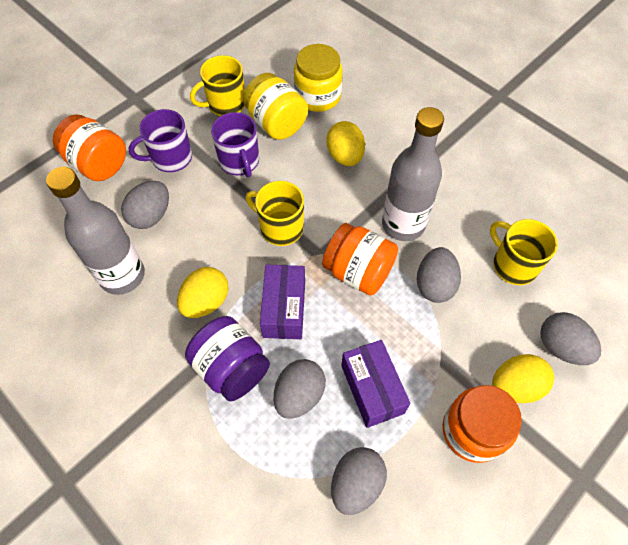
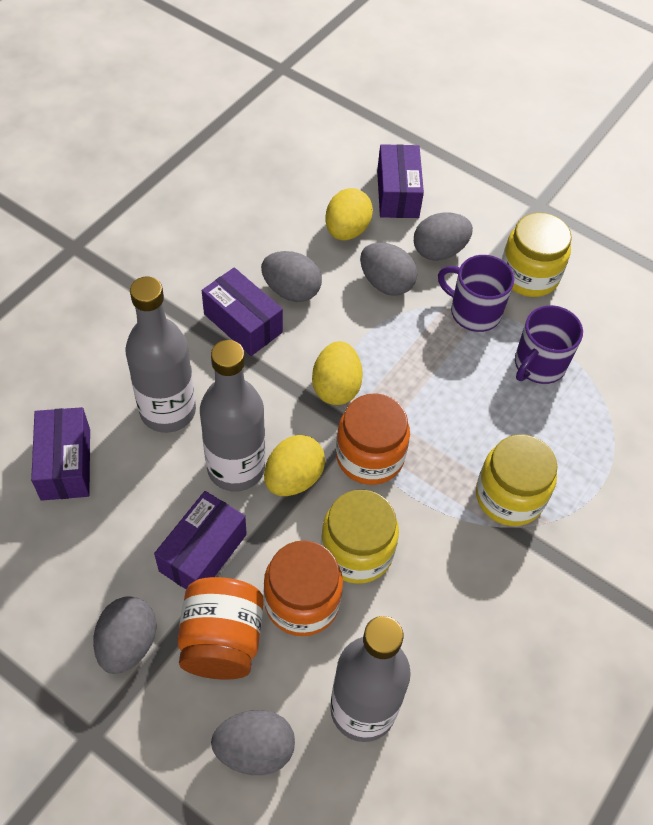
grey bottle: 2 -> 3
purple box: 2 -> 4
purple jar: 1 -> 0
yellow jar: 2 -> 3
yellow mug: 3 -> 0

